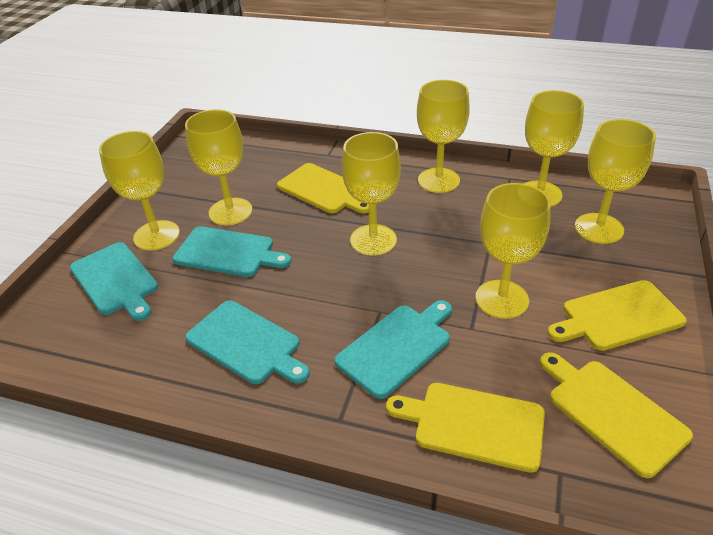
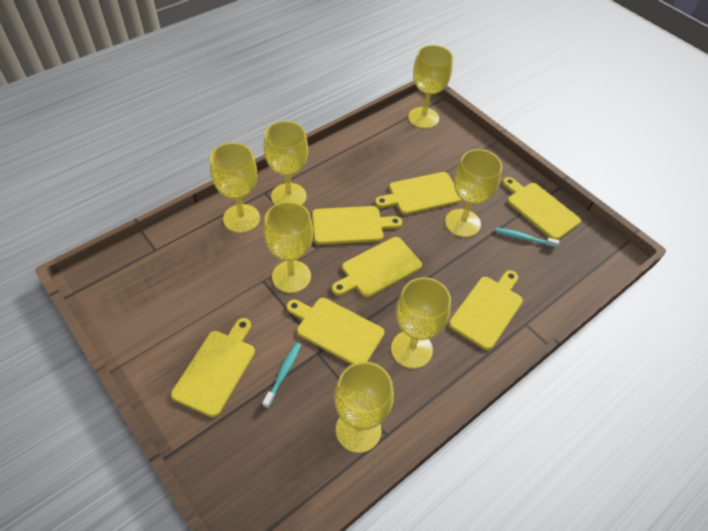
turquoise cutting board: 4 -> 0
turquoise toothbrush: 0 -> 2
yellow cutting board: 4 -> 7

